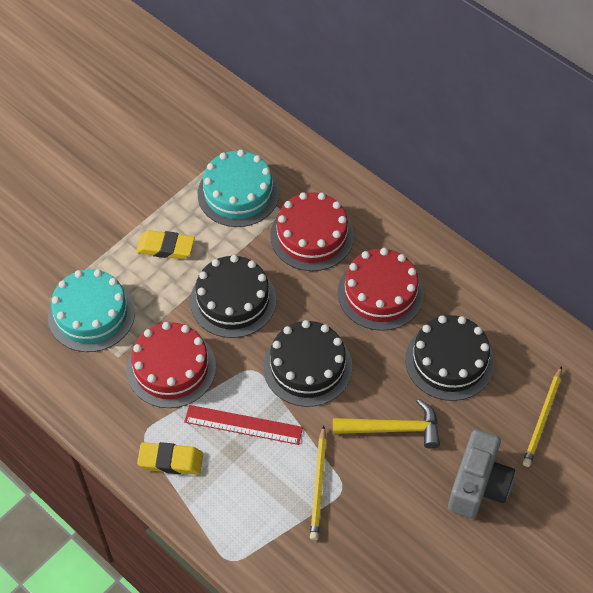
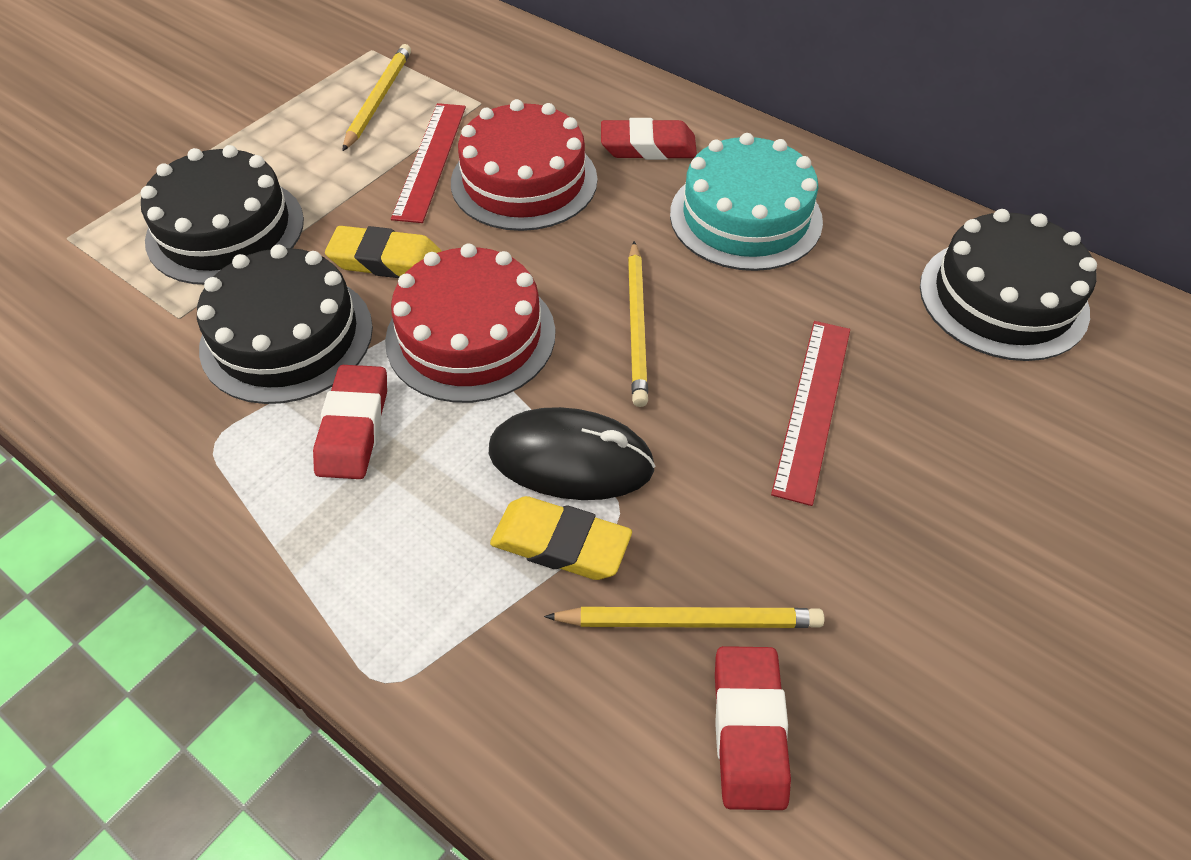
black mouse: 0 -> 1
grey camera: 1 -> 0
red cake: 3 -> 2
red eraser: 0 -> 3
red ruler: 1 -> 2
turquoise cake: 2 -> 1
yellow hammer: 1 -> 0
yellow pencil: 2 -> 3

